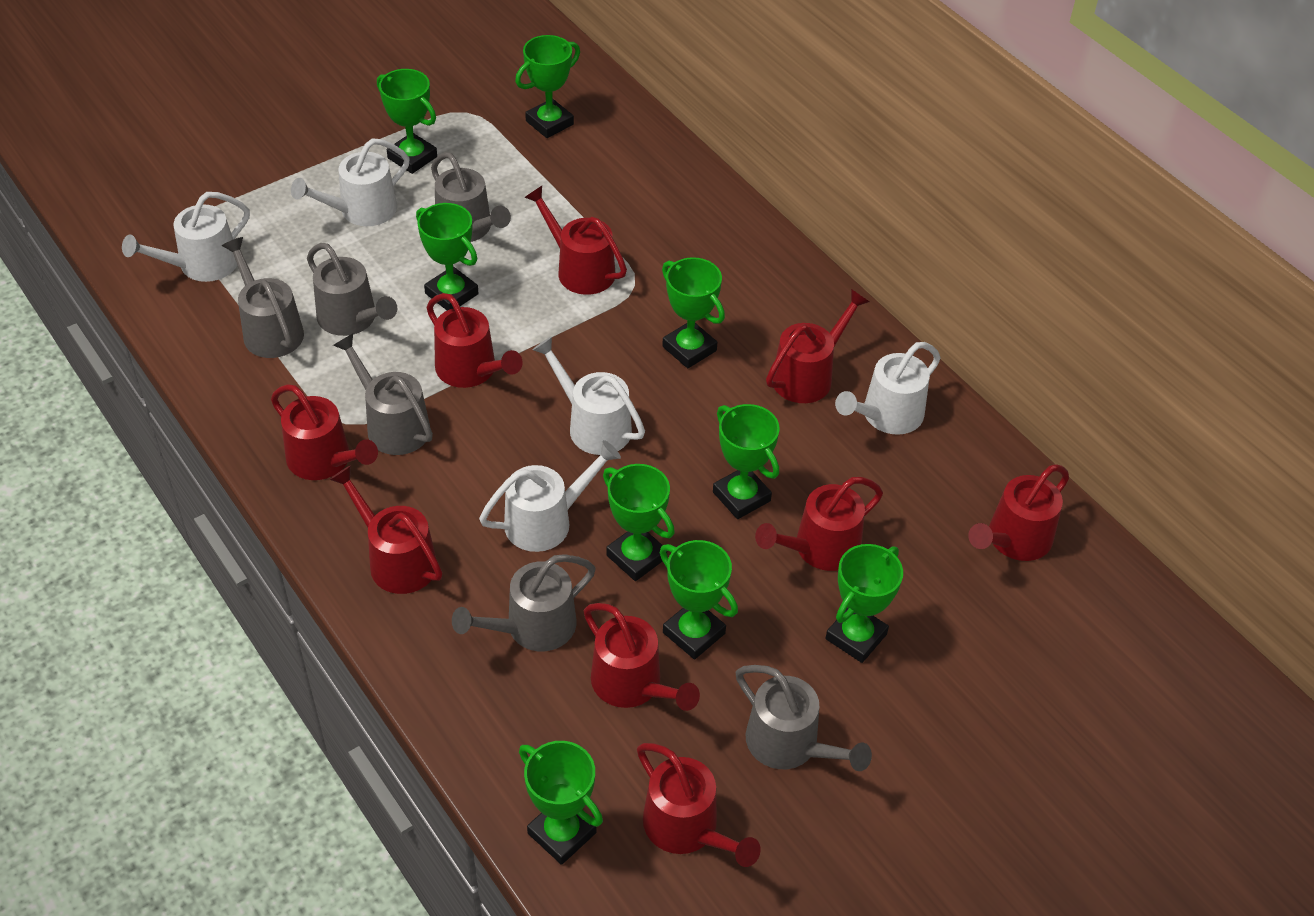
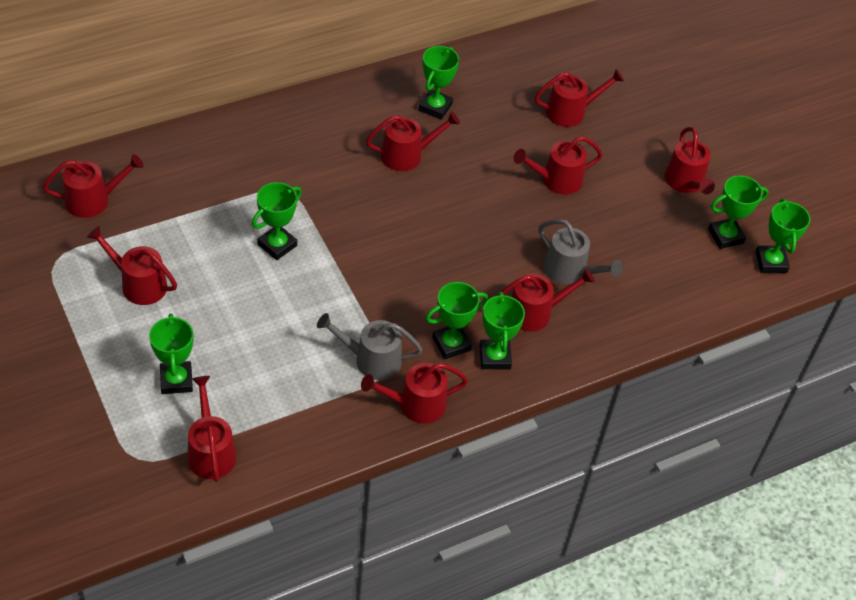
green trophy: 9 -> 7
grey watering can: 6 -> 2
white watering can: 5 -> 0

